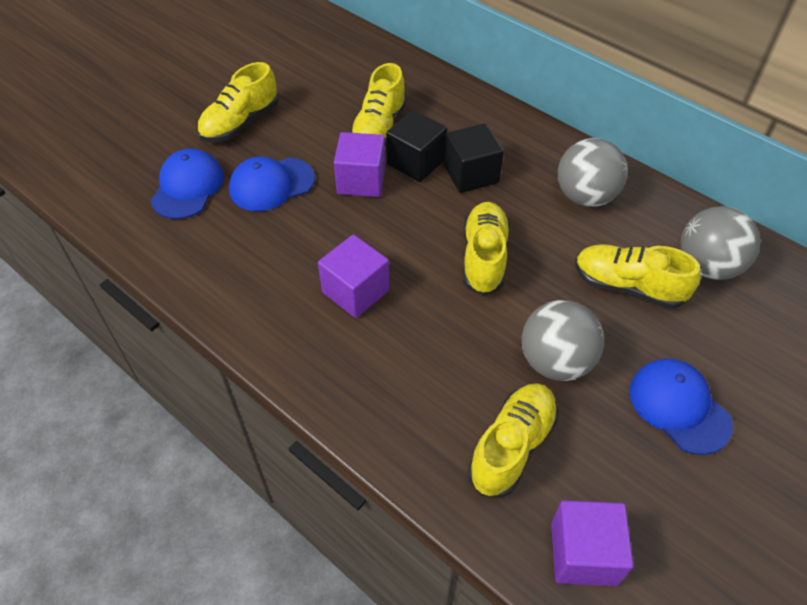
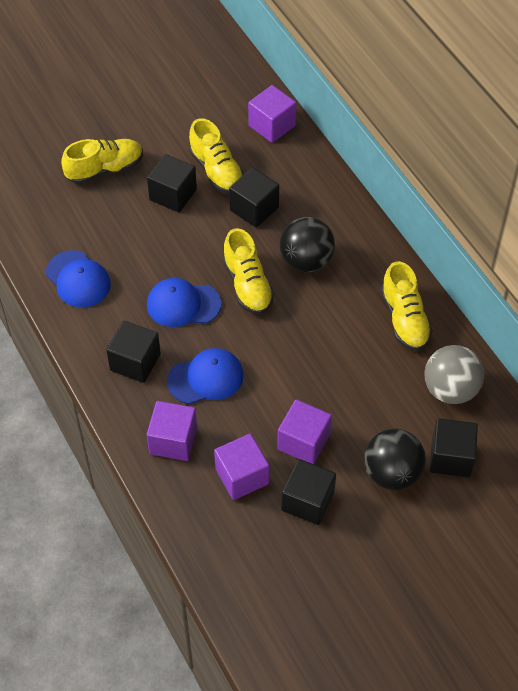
black ball: 0 -> 2
black cube: 2 -> 5
grey ball: 3 -> 1
purple cube: 3 -> 4
yellow shoe: 5 -> 4

